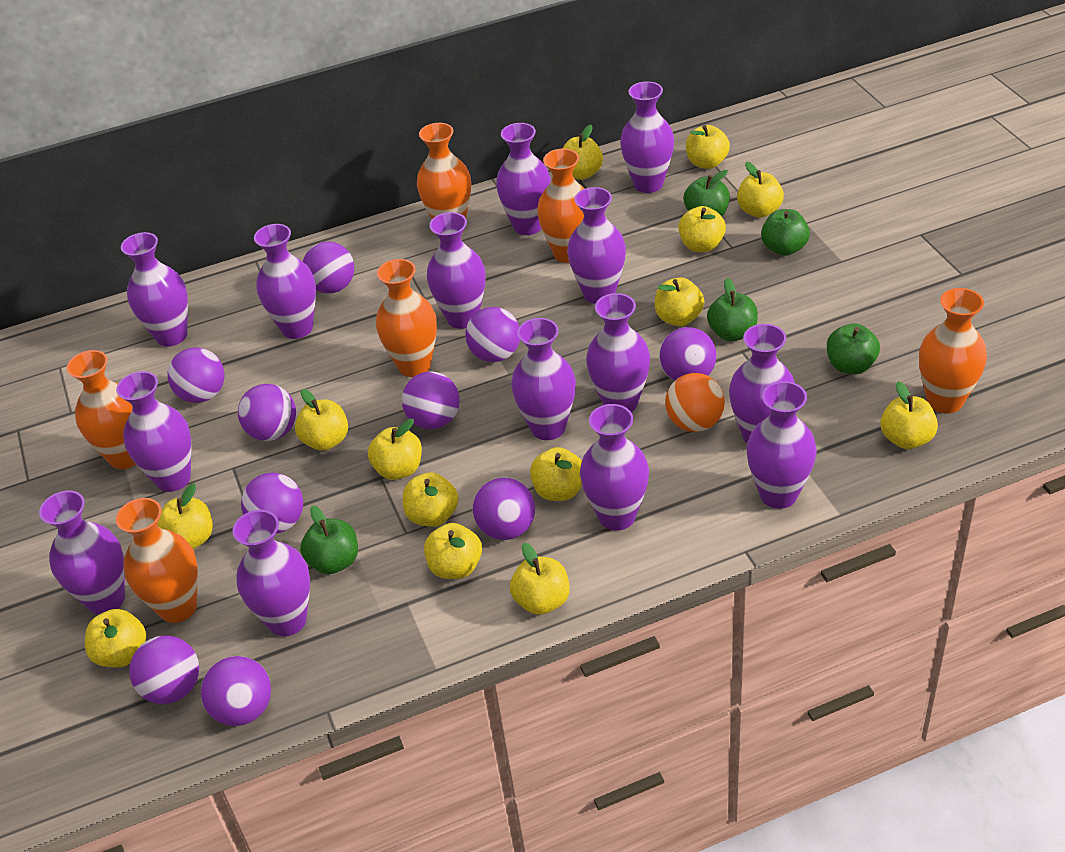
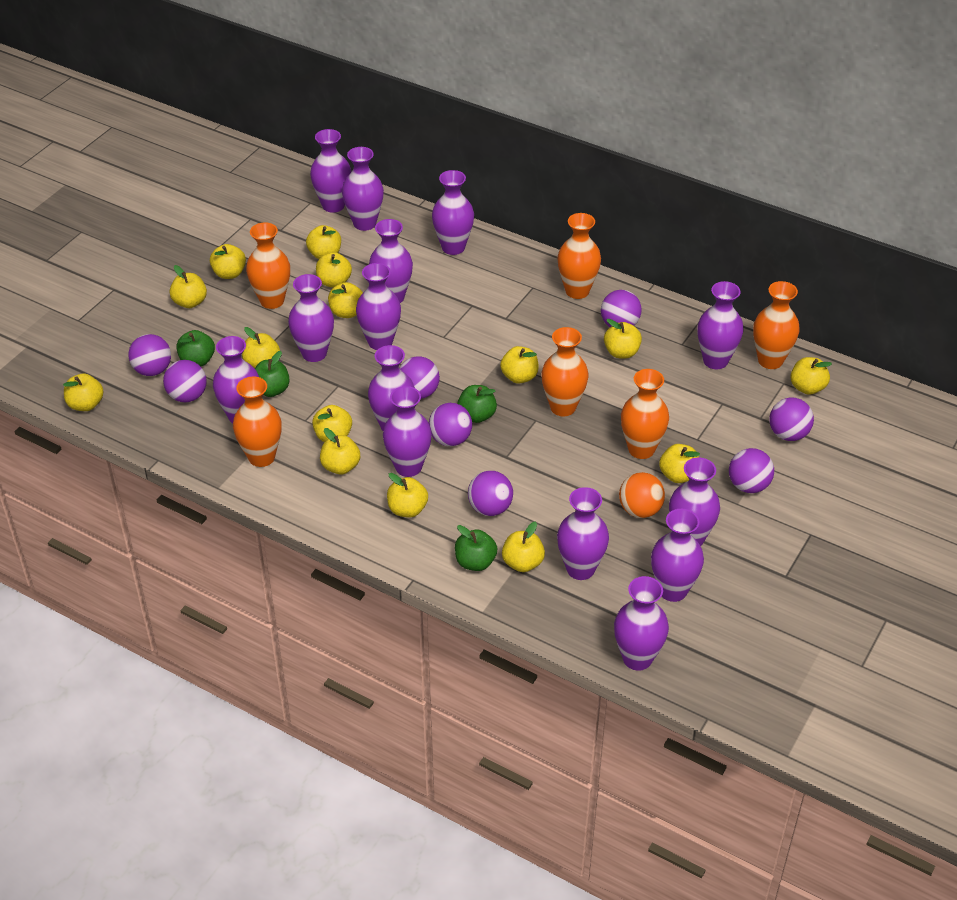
green apple: 5 -> 4
purple ball: 10 -> 8
yellow apple: 14 -> 15

